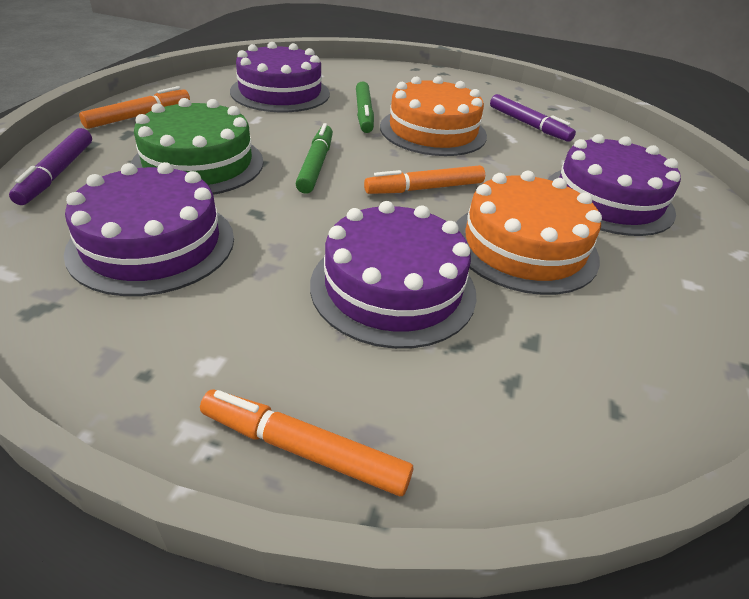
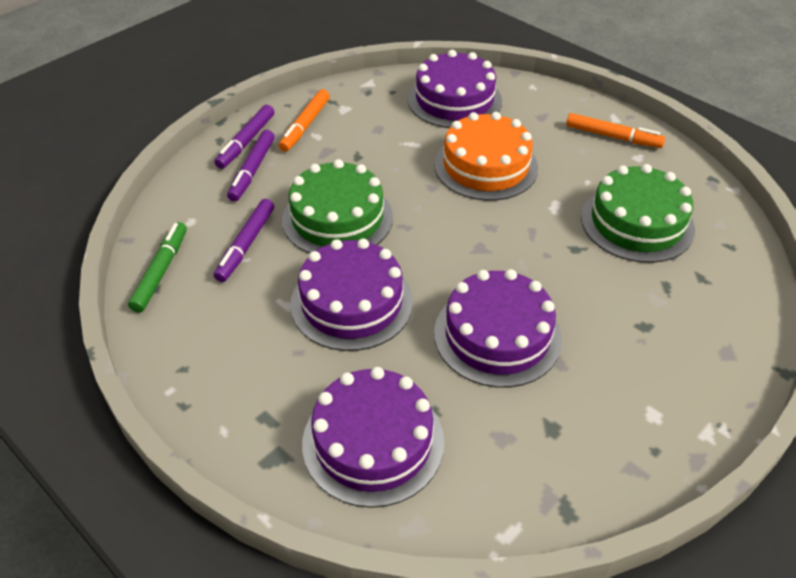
green cake: 1 -> 2
green marker: 2 -> 1
orange cake: 2 -> 1
orange marker: 3 -> 2
purple marker: 2 -> 3

